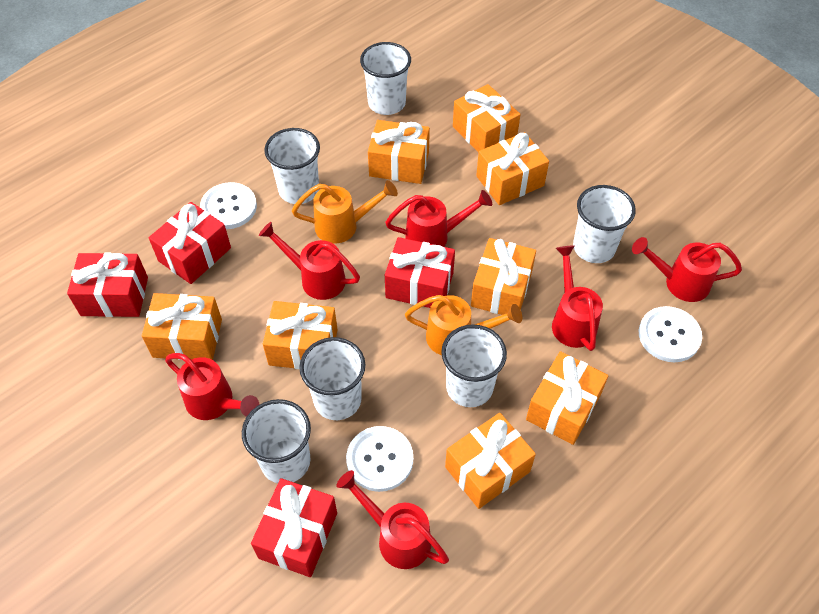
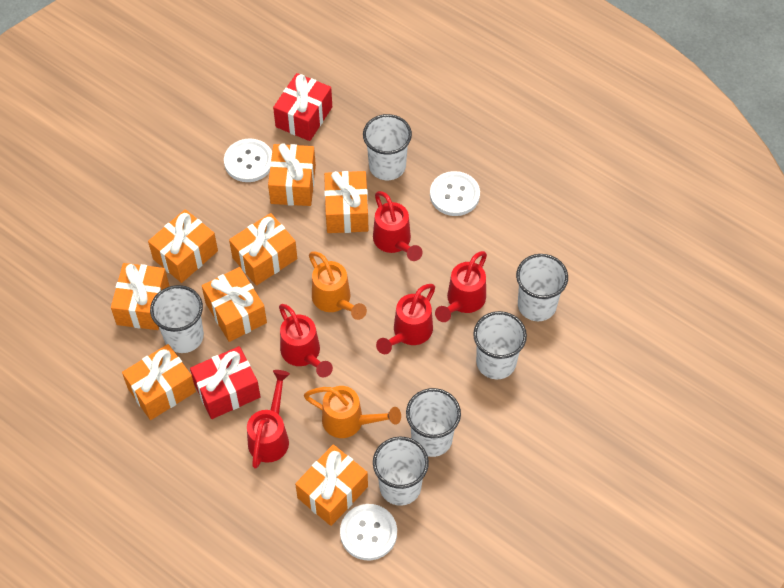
red gift: 4 -> 2
red watering can: 6 -> 5

